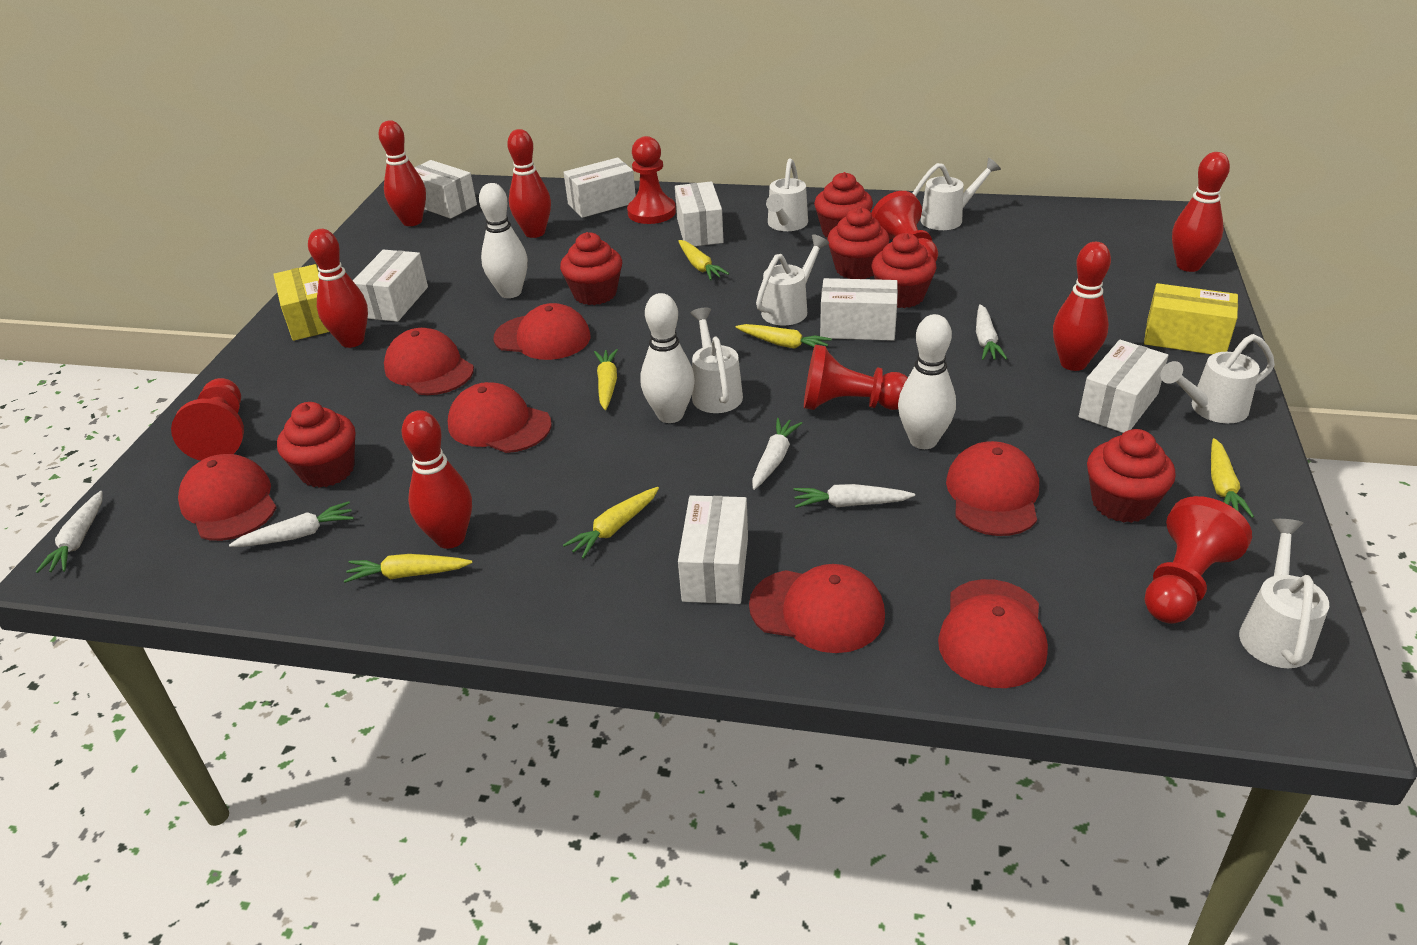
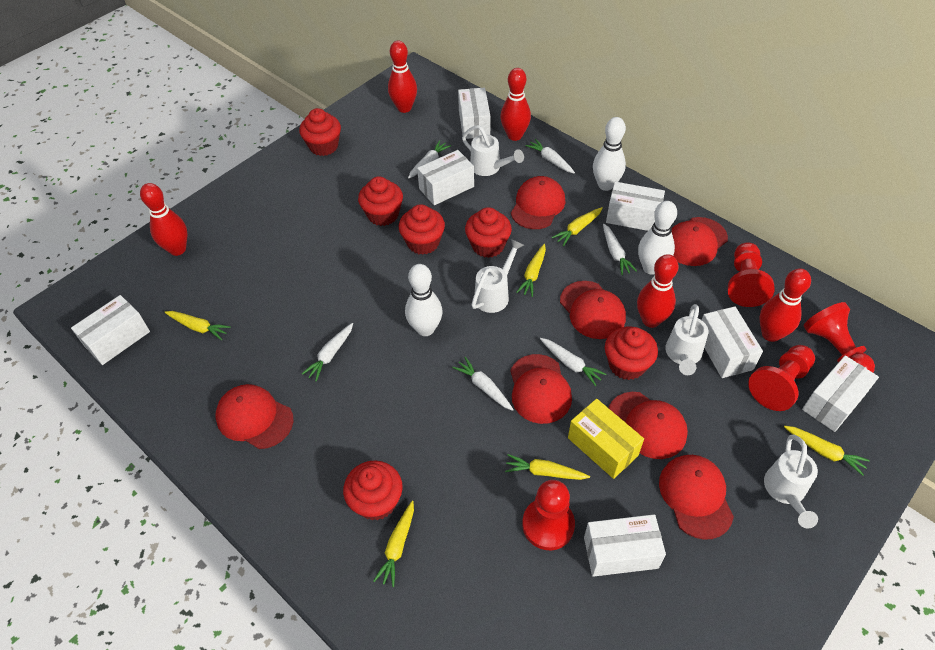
red bowling pin: 6 -> 5
red pawn: 5 -> 4
white carrot: 5 -> 6
white watering can: 6 -> 4
yellow box: 2 -> 1

